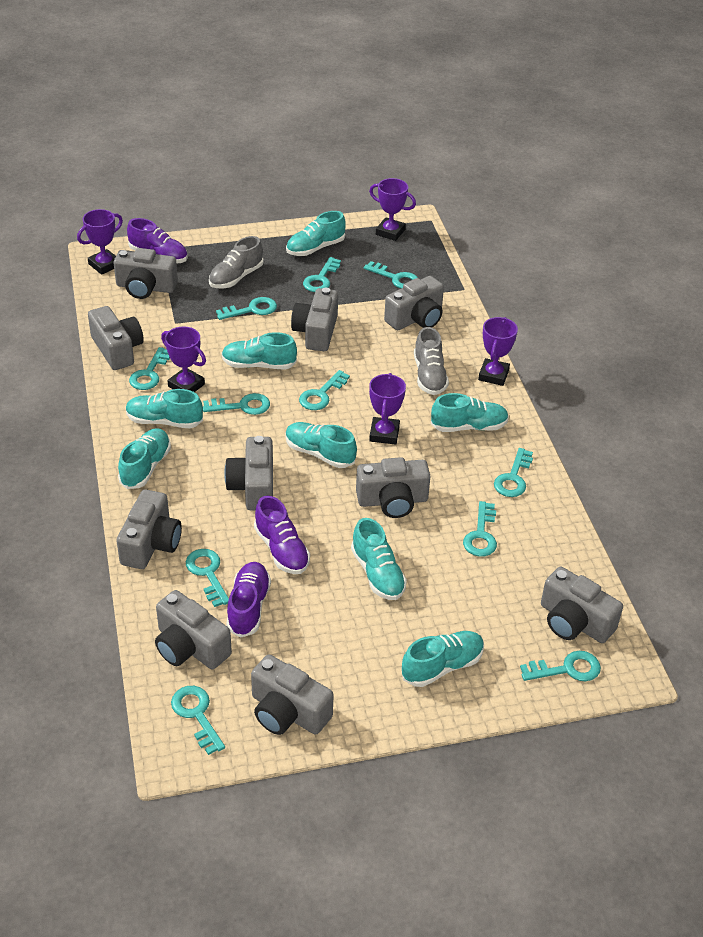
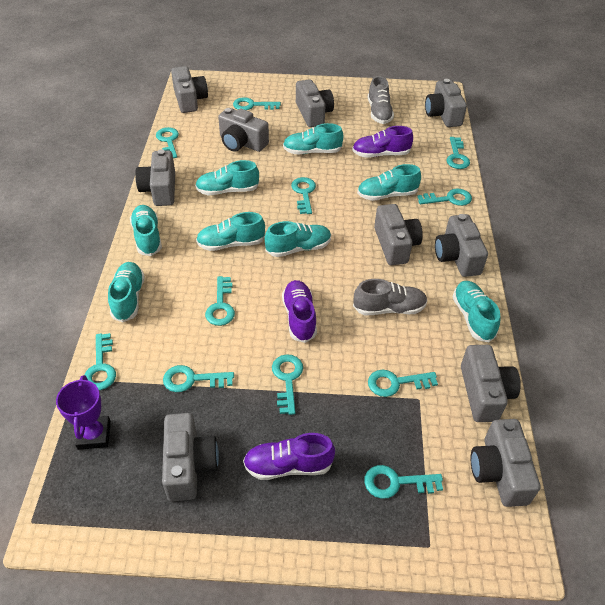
purple trophy: 5 -> 1

